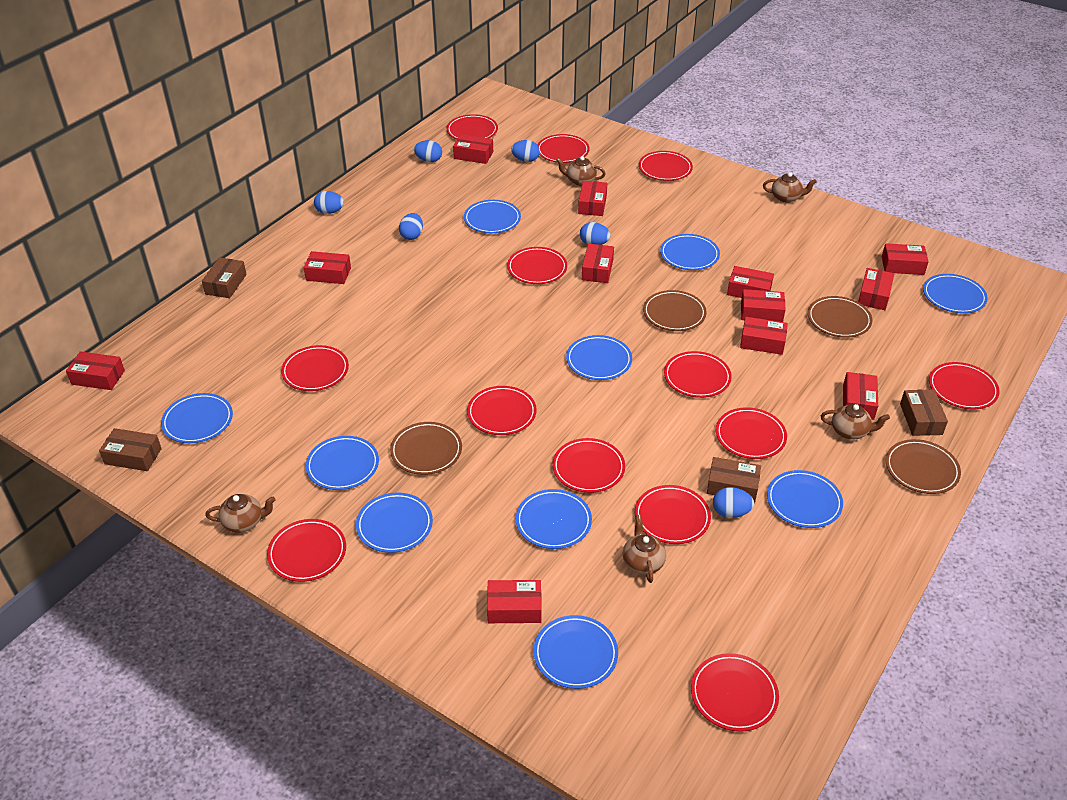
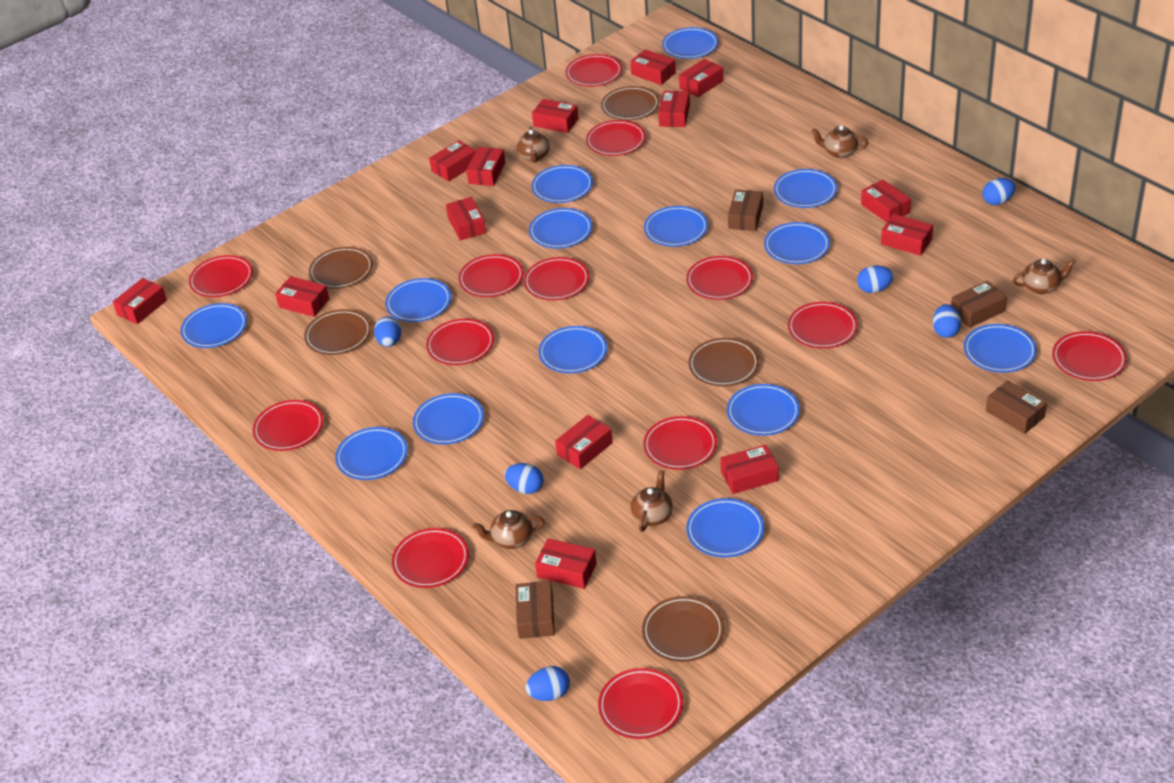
blue plate: 10 -> 14
brown plate: 4 -> 5
red box: 12 -> 14

